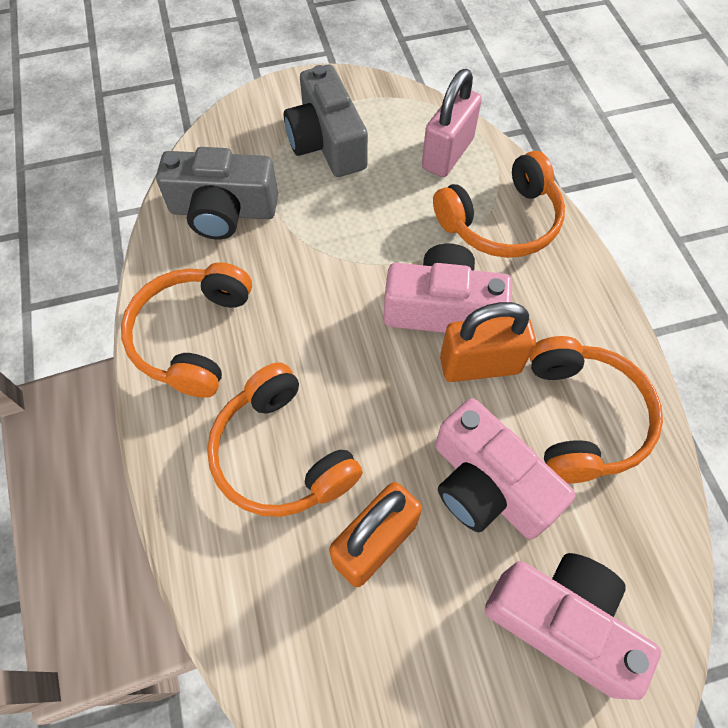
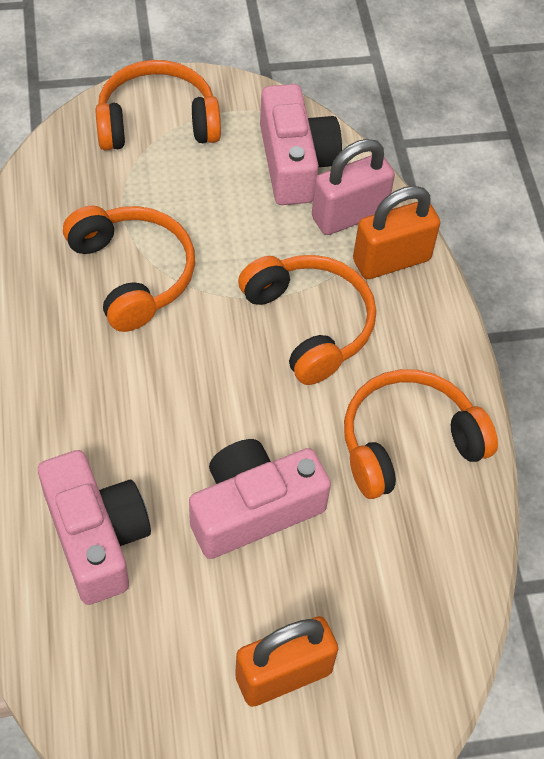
grey camera: 2 -> 0

